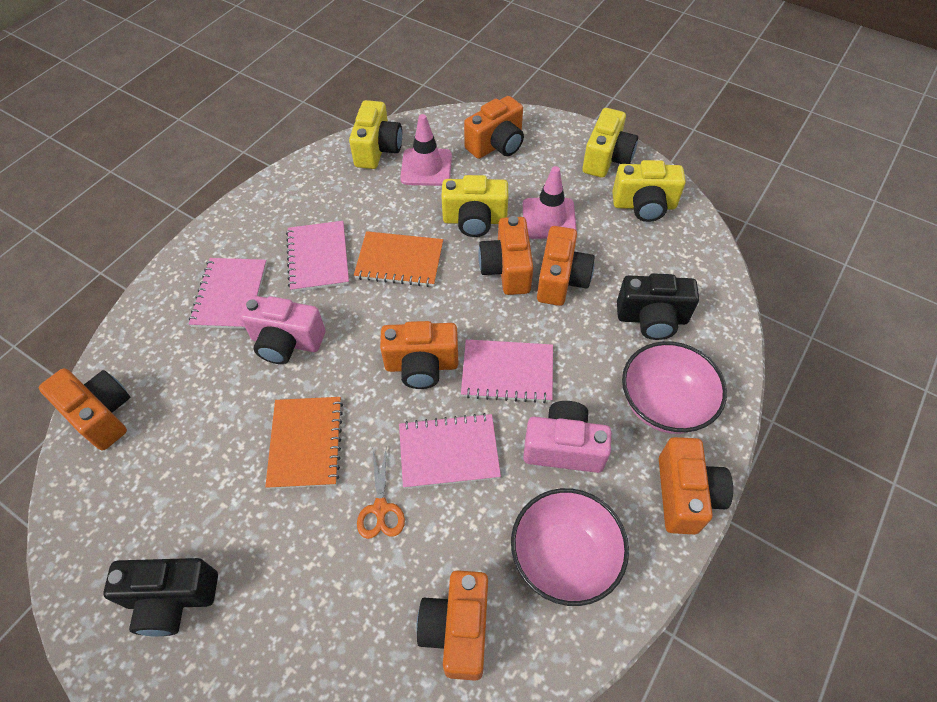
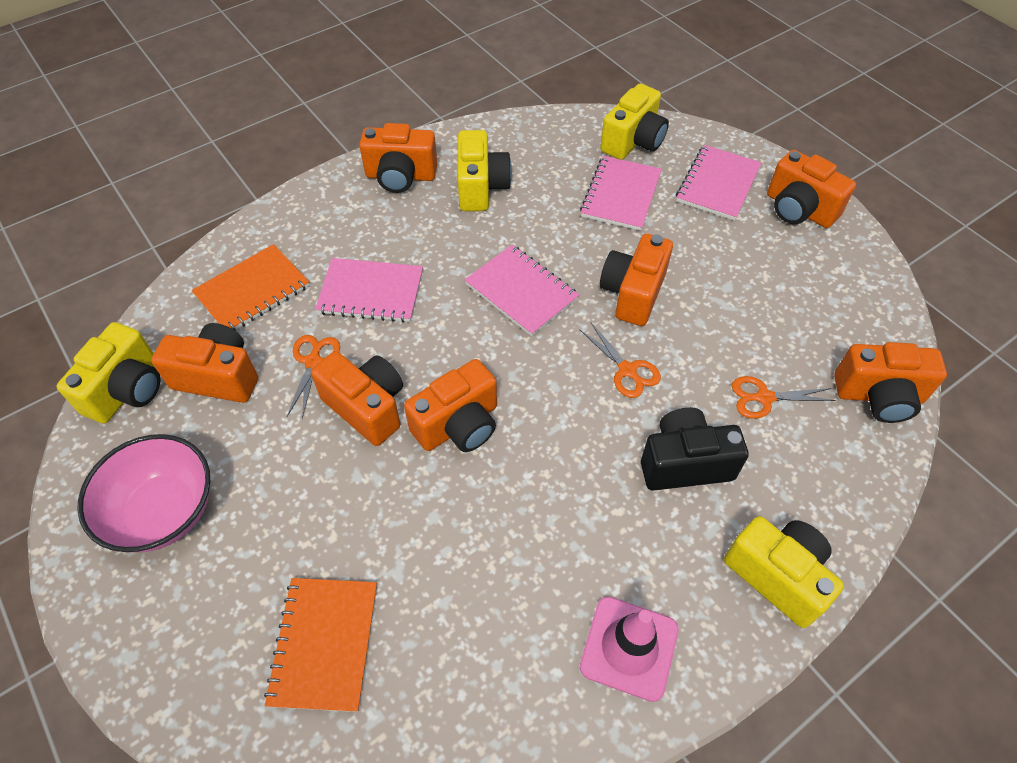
black camera: 2 -> 1
orange scissors: 1 -> 3
pink bowl: 2 -> 1
pink camera: 2 -> 0
pink traffic cone: 2 -> 1

